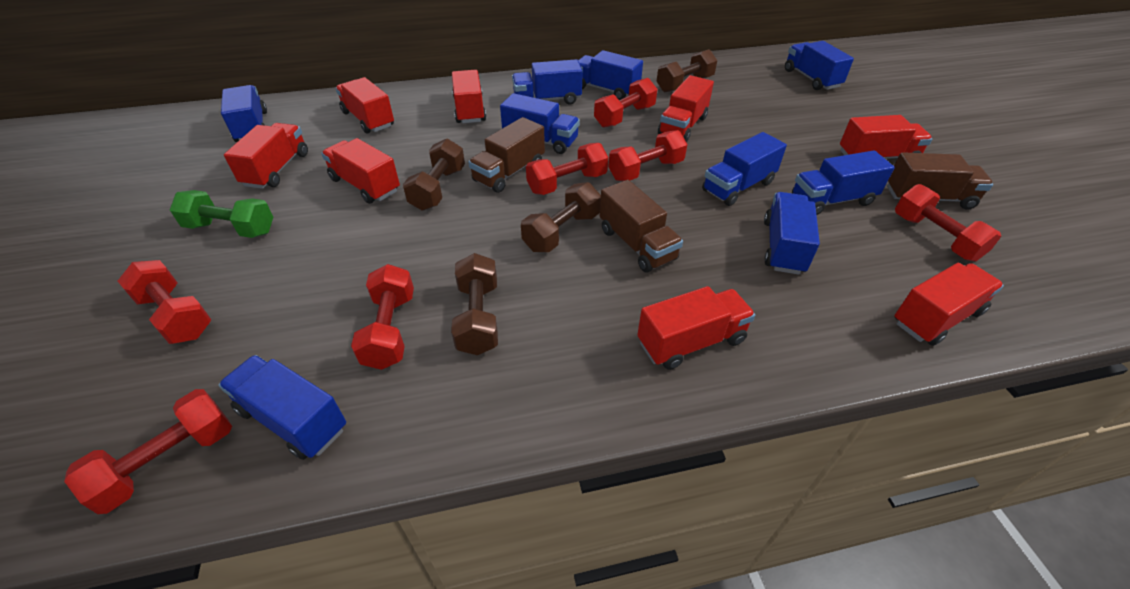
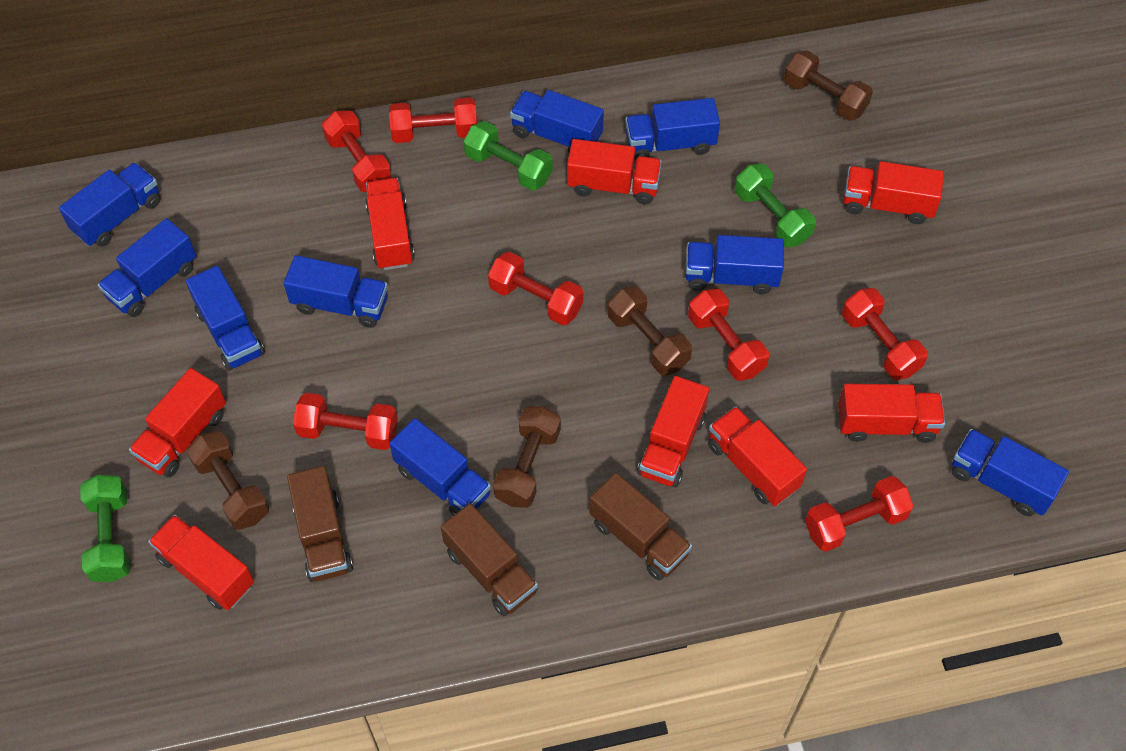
green dumbbell: 1 -> 3

